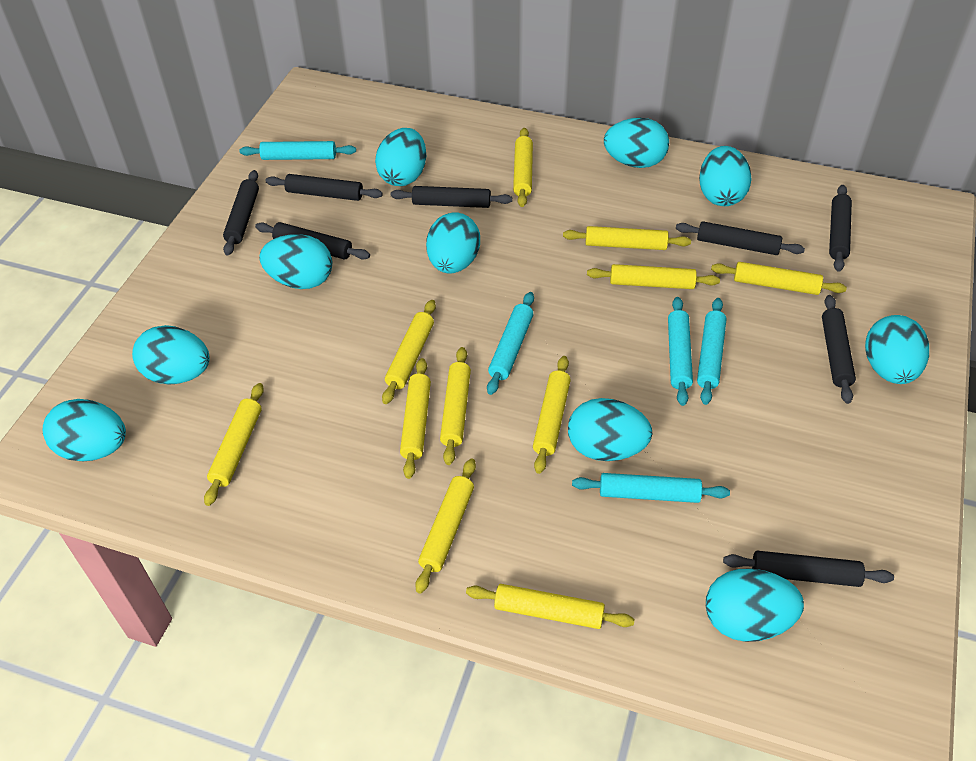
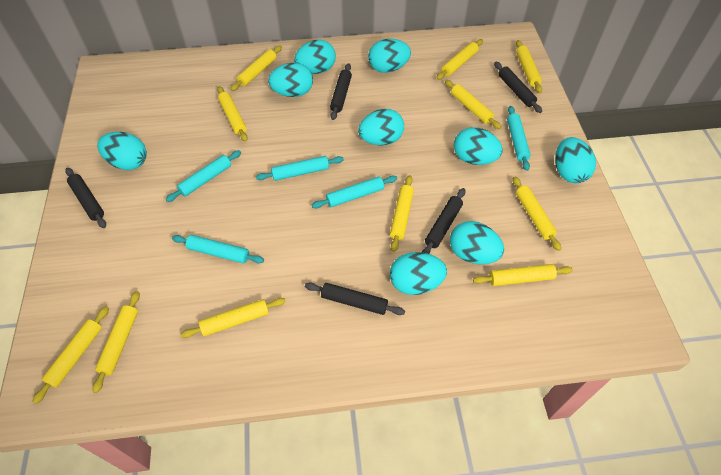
black rolling pin: 8 -> 5
turquoise egg: 10 -> 9

